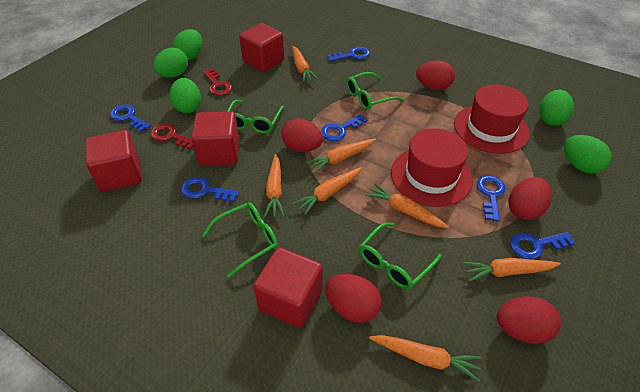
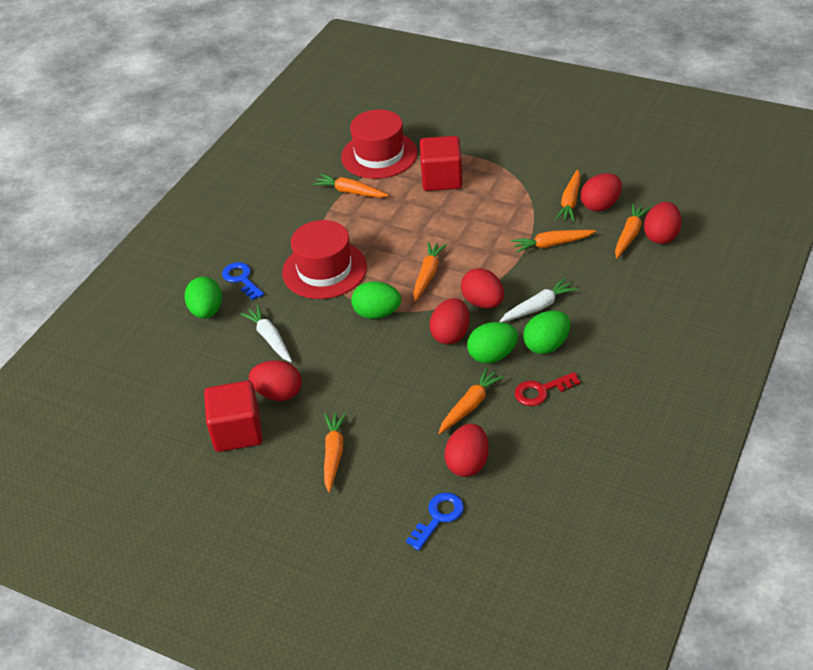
blue key: 6 -> 2
green egg: 5 -> 4
green glasses: 4 -> 0
red cube: 4 -> 2
red egg: 5 -> 6
red key: 2 -> 1
white carrot: 0 -> 2

